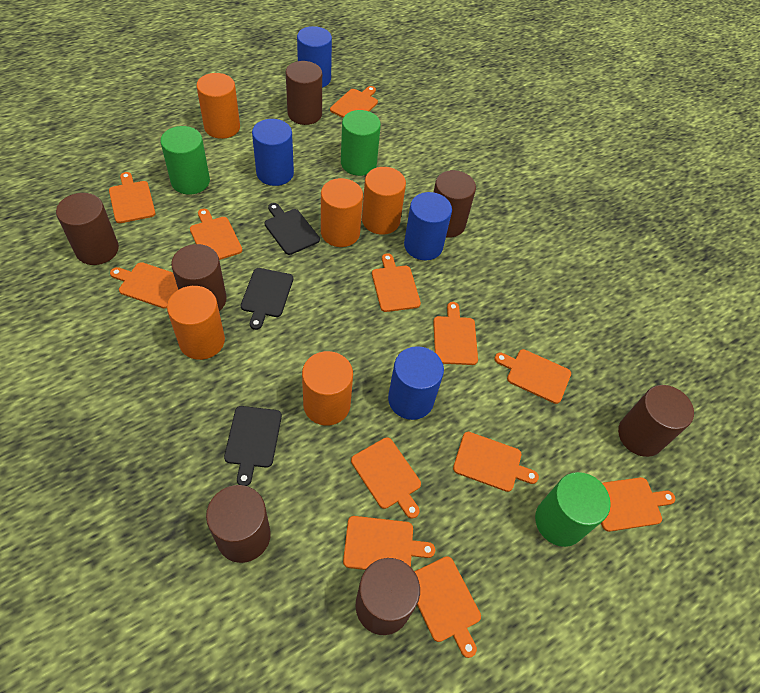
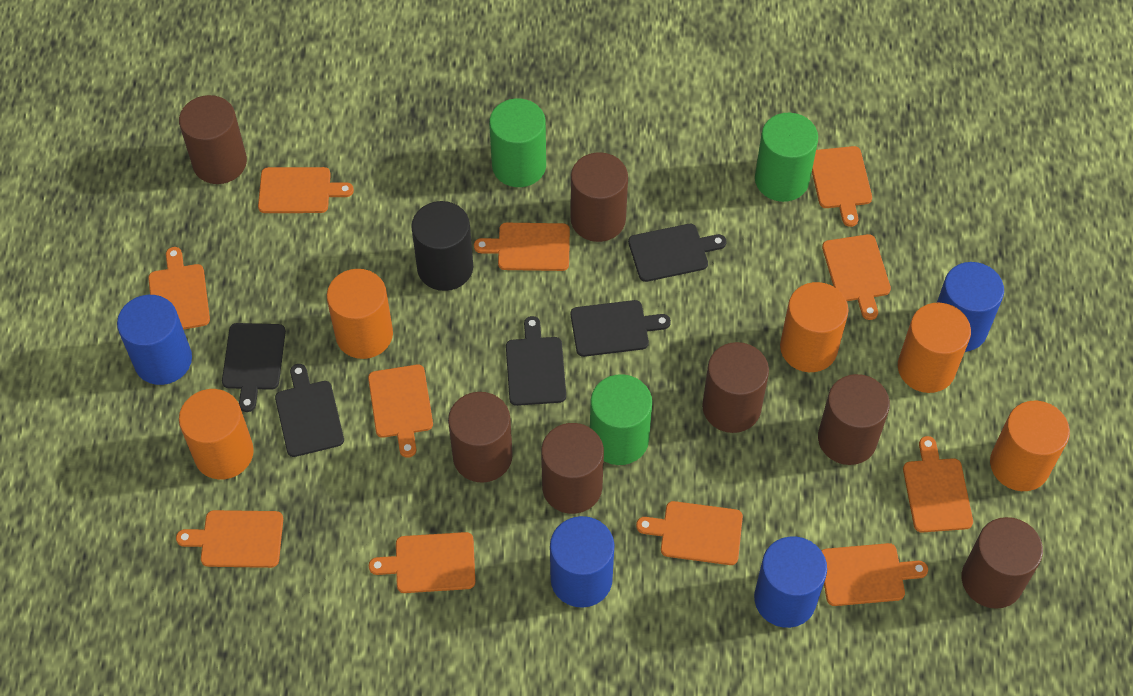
black cutting board: 3 -> 5
black cylinder: 0 -> 1
orange cutting board: 12 -> 11

